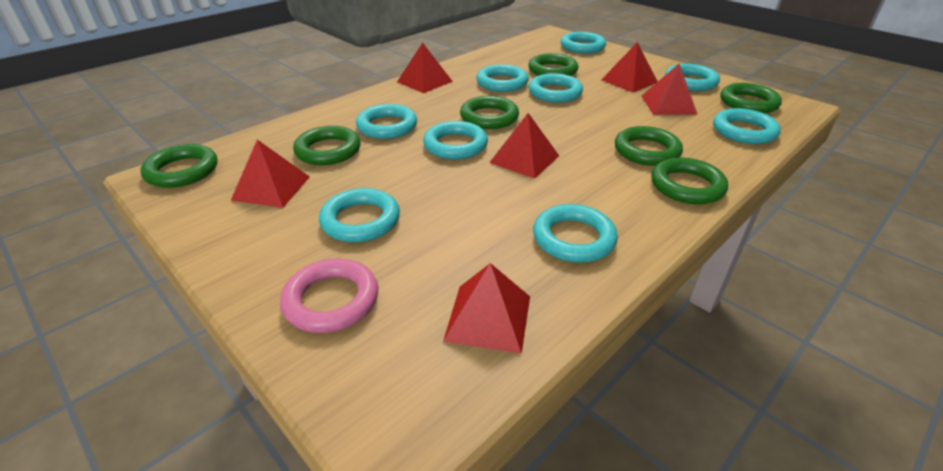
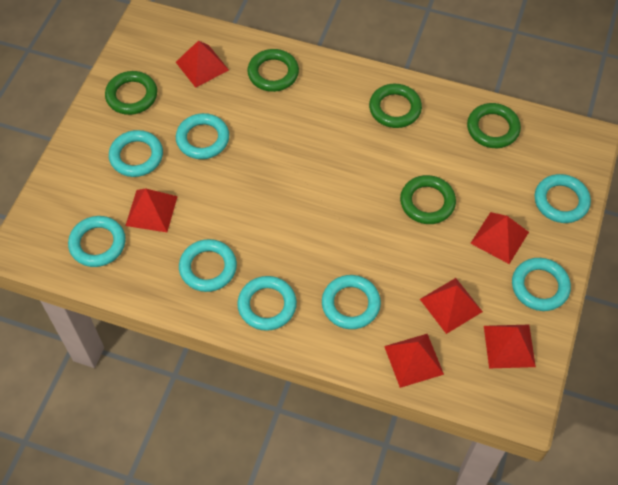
green ring: 7 -> 5
pink ring: 1 -> 0
turquoise ring: 9 -> 8

